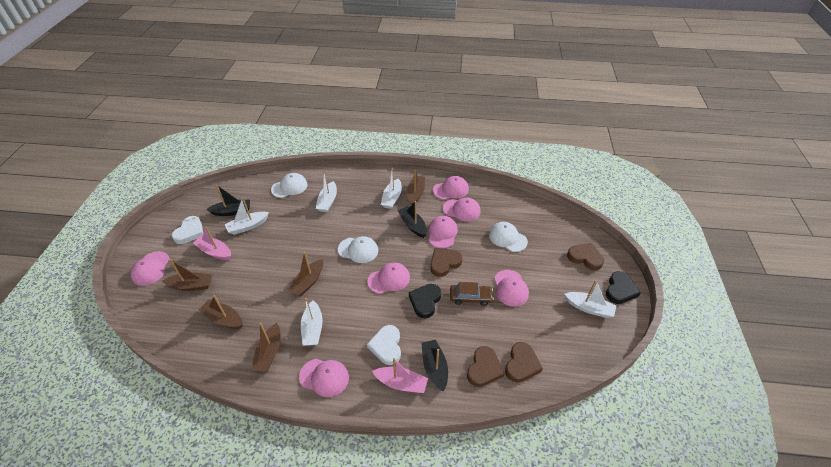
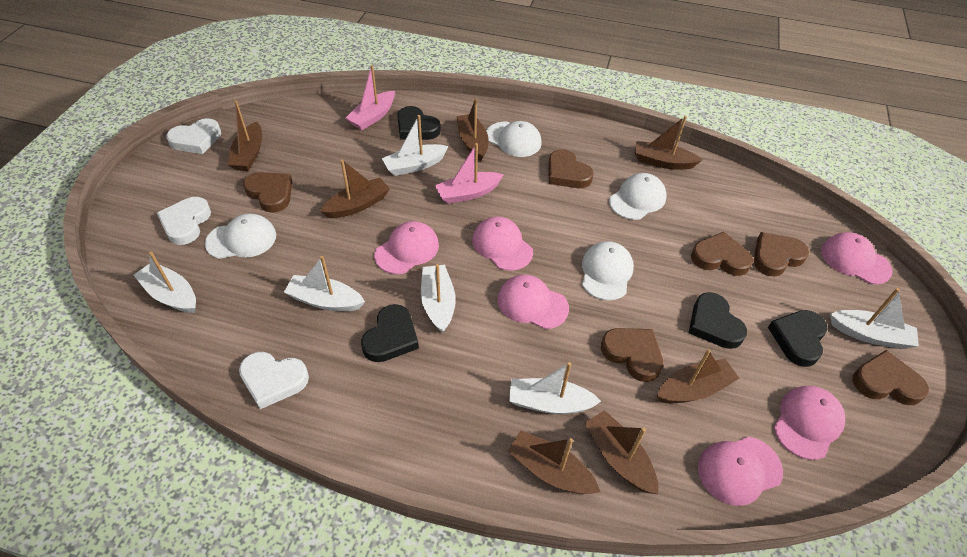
black boat: 3 -> 0
black heart: 2 -> 4
brown boat: 5 -> 7
brown car: 1 -> 0
brown heart: 4 -> 6
pink cap: 7 -> 6
white boat: 5 -> 6
white cap: 3 -> 4
white heart: 2 -> 3

